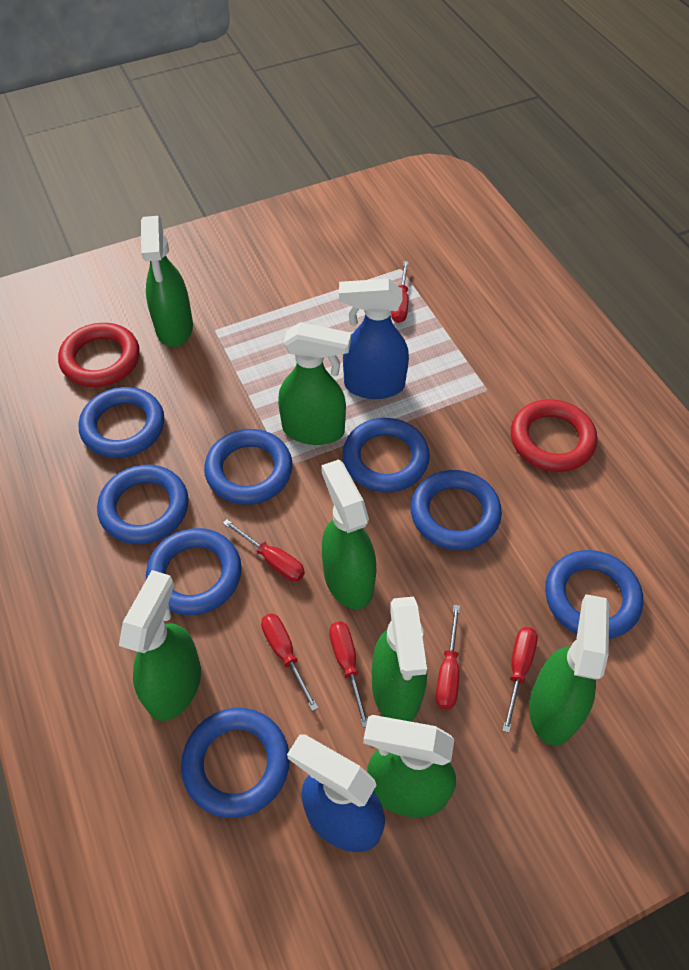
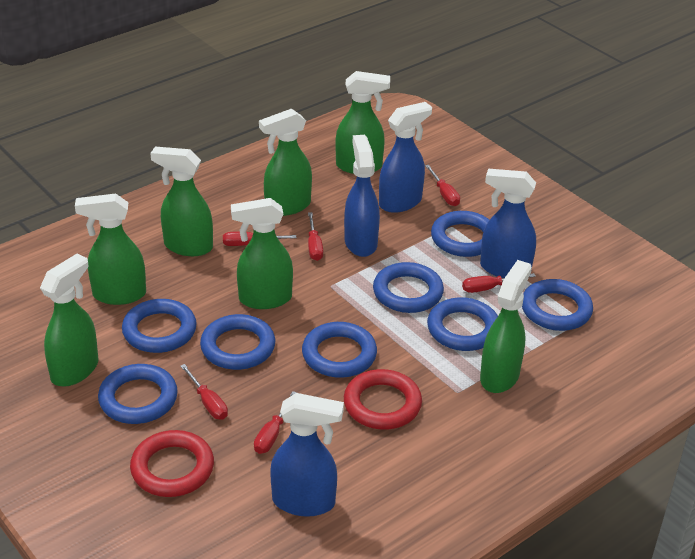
blue spray bottle: 2 -> 4

